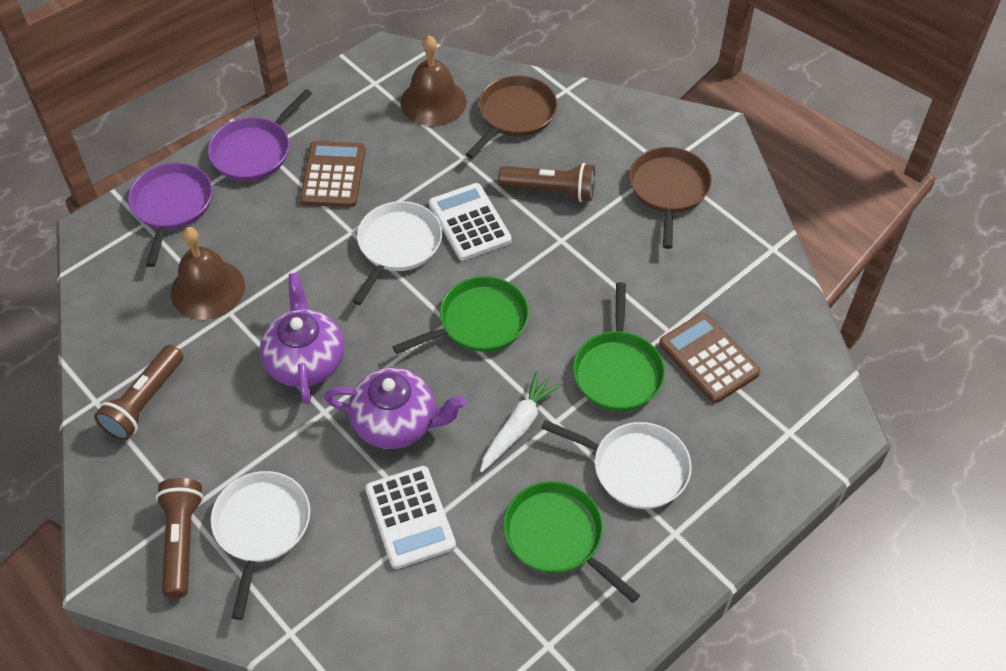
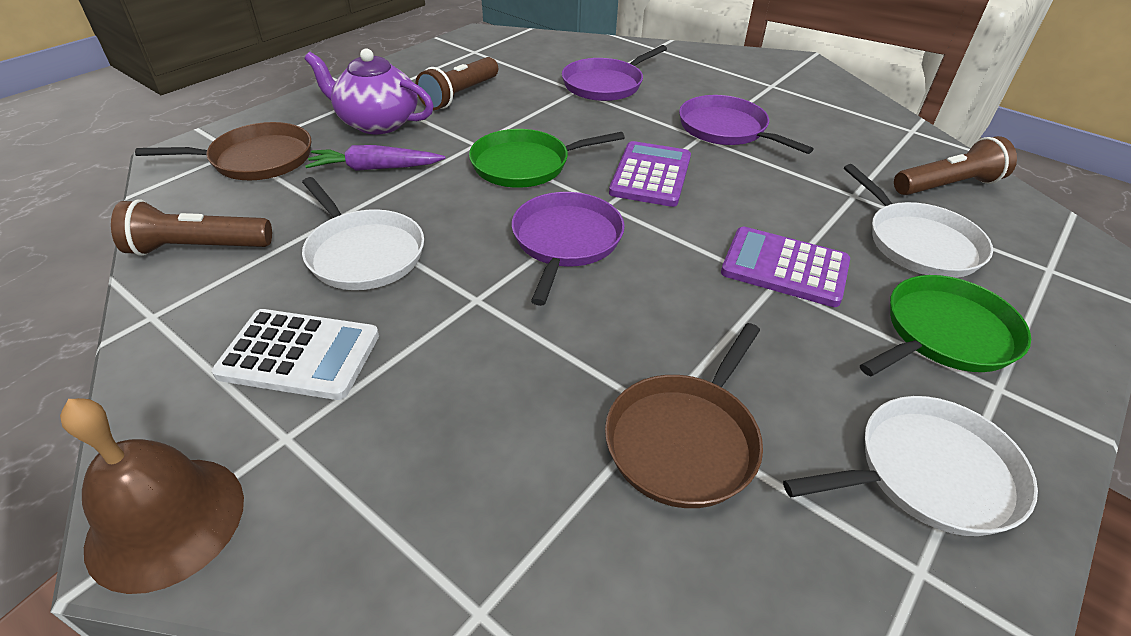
brown bell: 2 -> 1
brown calculator: 2 -> 0
green pan: 3 -> 2
purple calculator: 0 -> 2
purple carrot: 0 -> 1
purple pan: 2 -> 3
purple teapot: 2 -> 1
white calculator: 2 -> 1
white carrot: 1 -> 0

